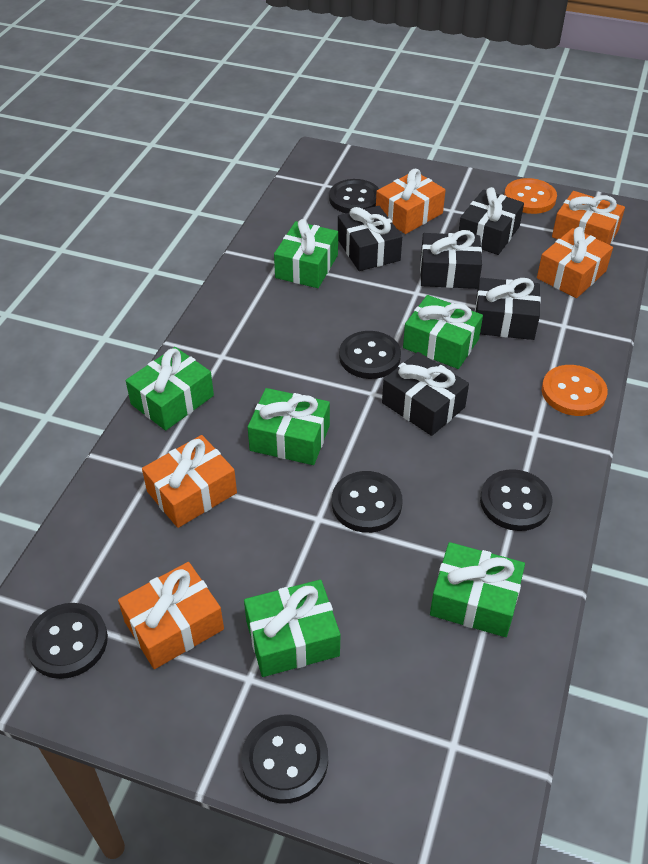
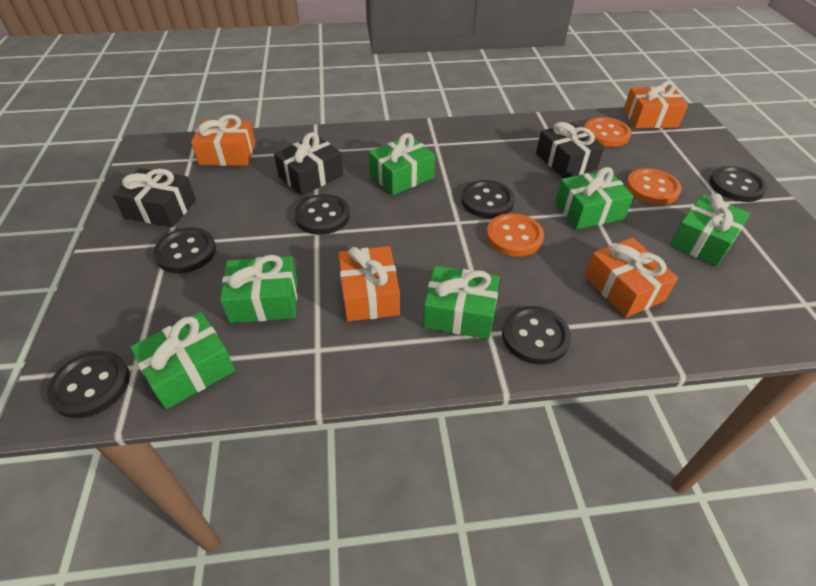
black gift: 5 -> 3
orange button: 2 -> 3
orange gift: 5 -> 4

